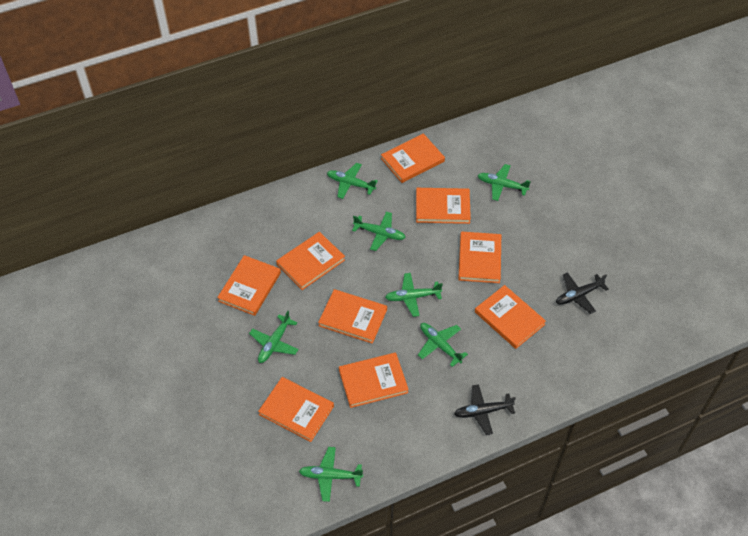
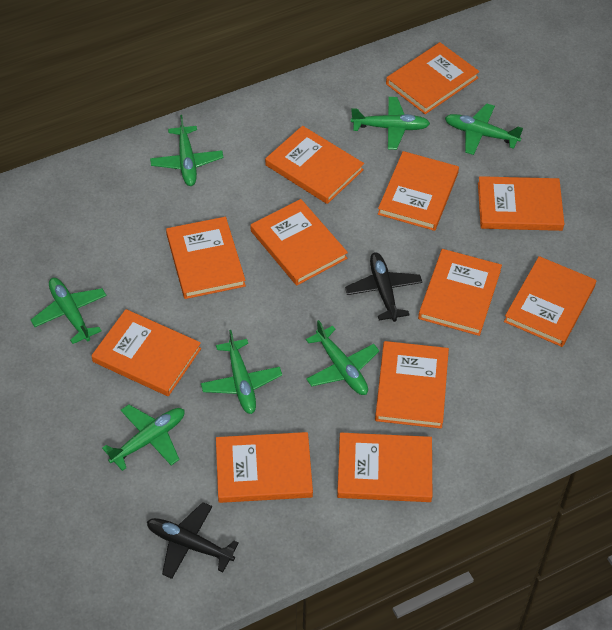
orange book: 9 -> 12

